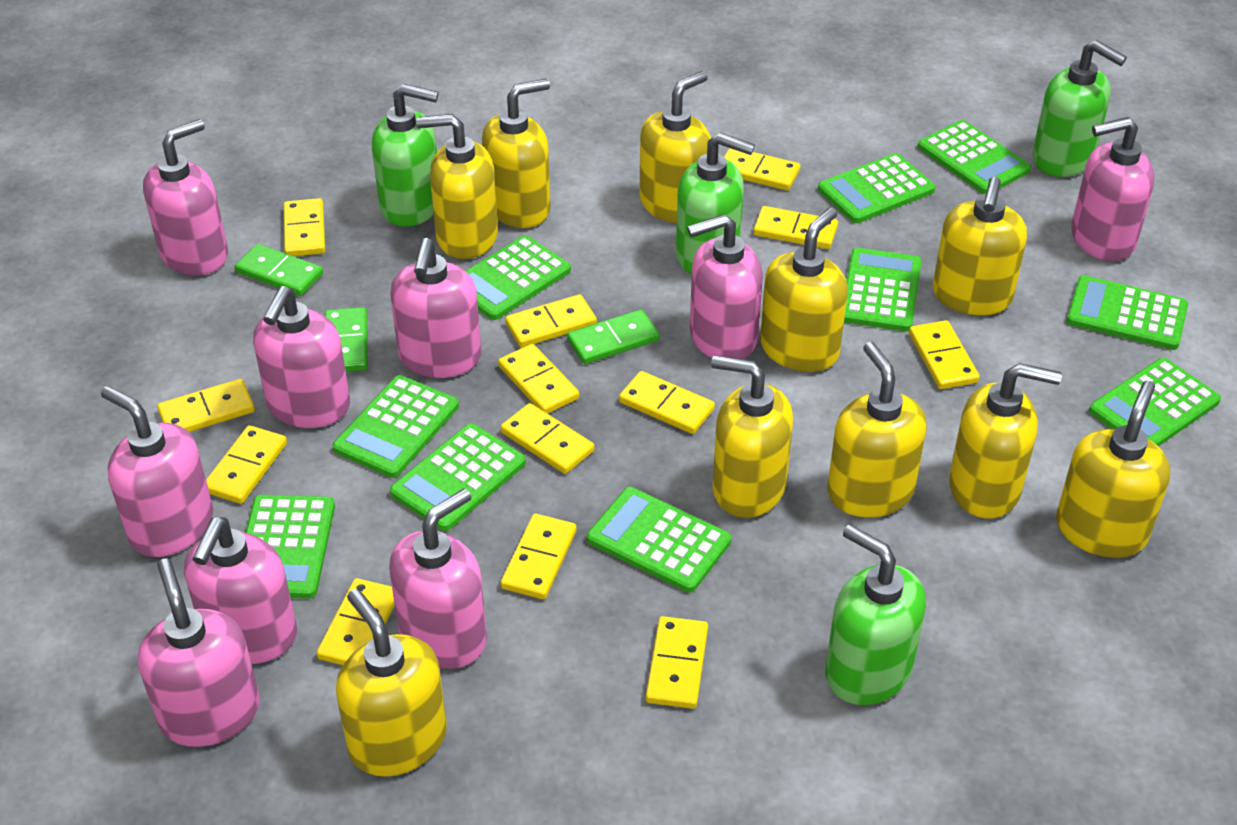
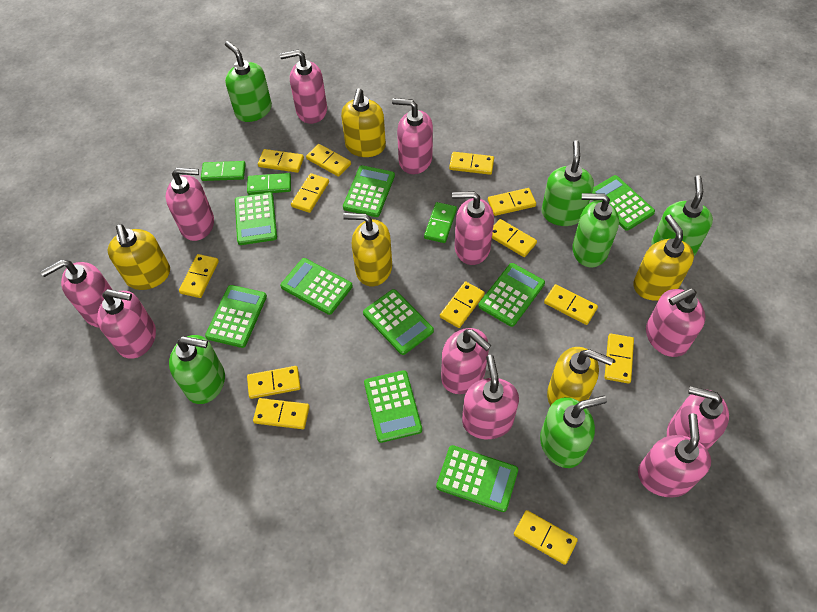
green calculator: 10 -> 9
green soap dispenser: 4 -> 6
pink soap dispenser: 9 -> 11
yellow soap dispenser: 10 -> 5

